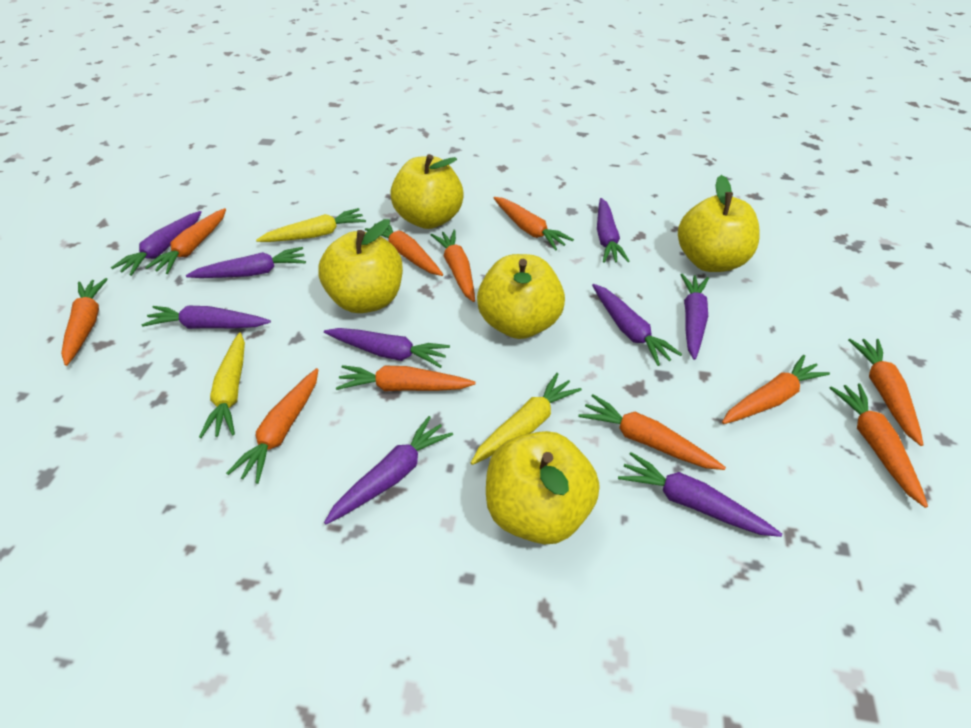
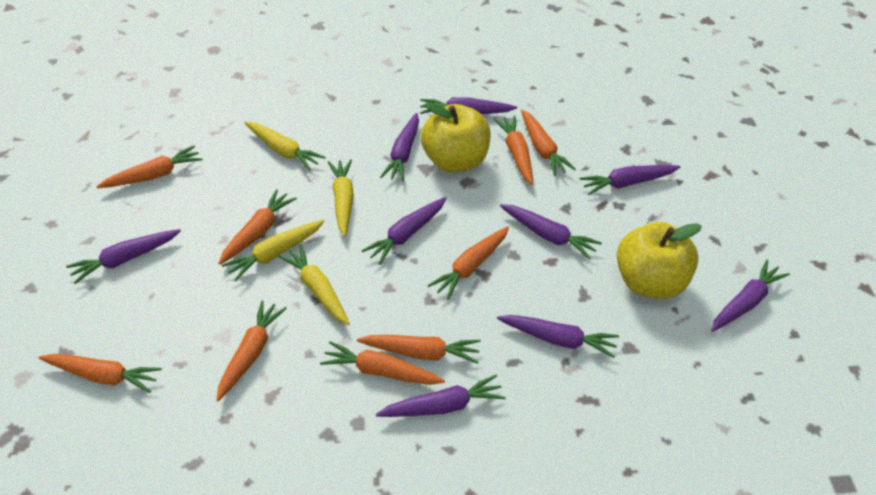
orange carrot: 11 -> 9
yellow apple: 5 -> 2
yellow carrot: 3 -> 4

